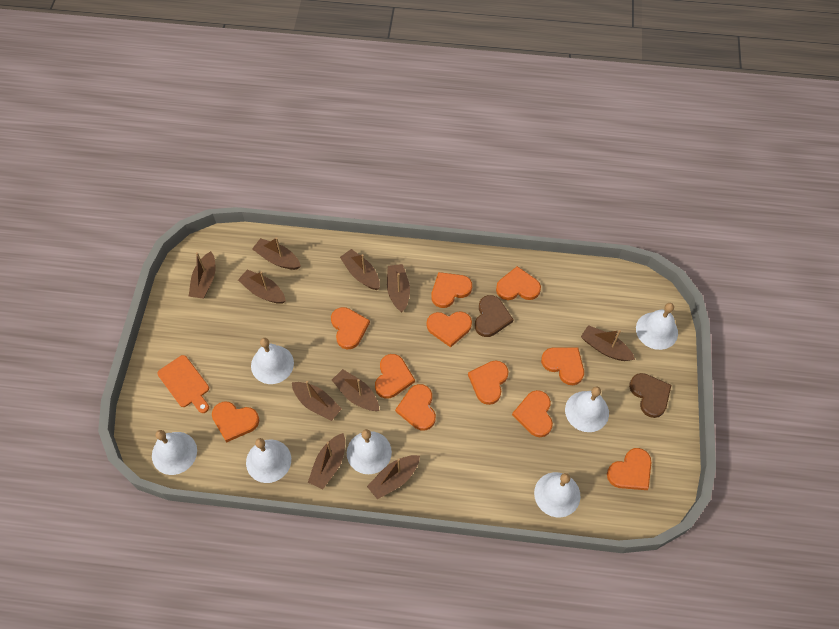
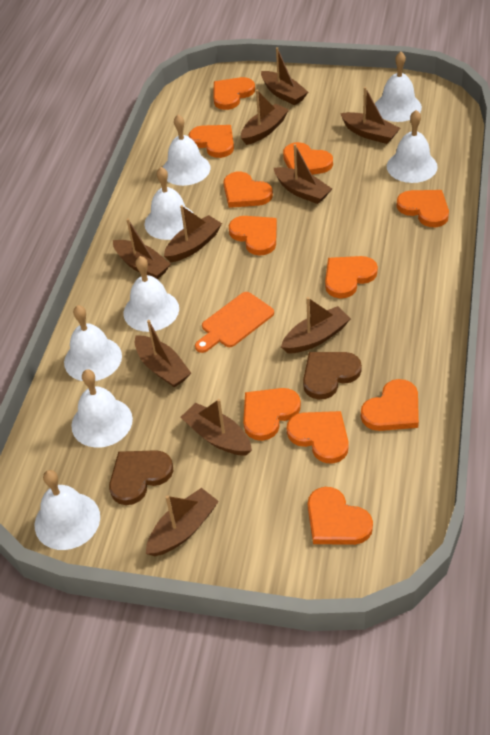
white bell: 7 -> 8

